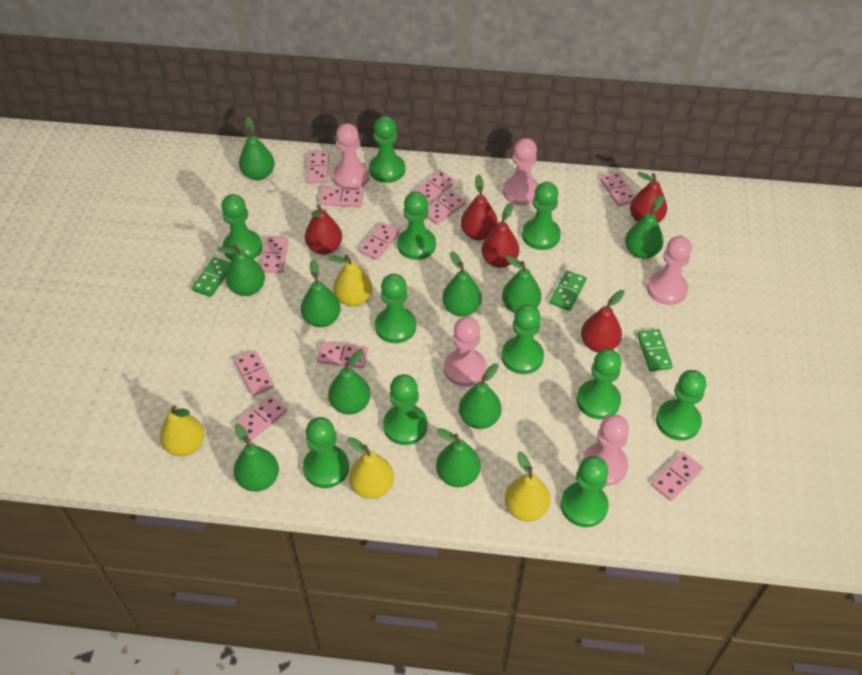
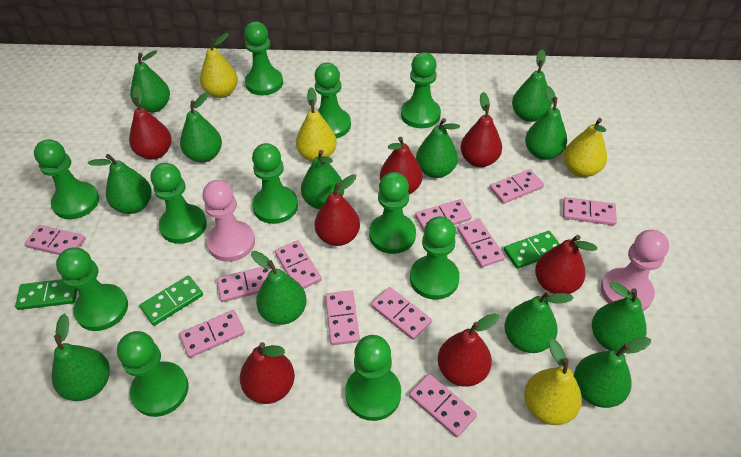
green pear: 10 -> 12
pink pawn: 5 -> 2
red pear: 5 -> 7

